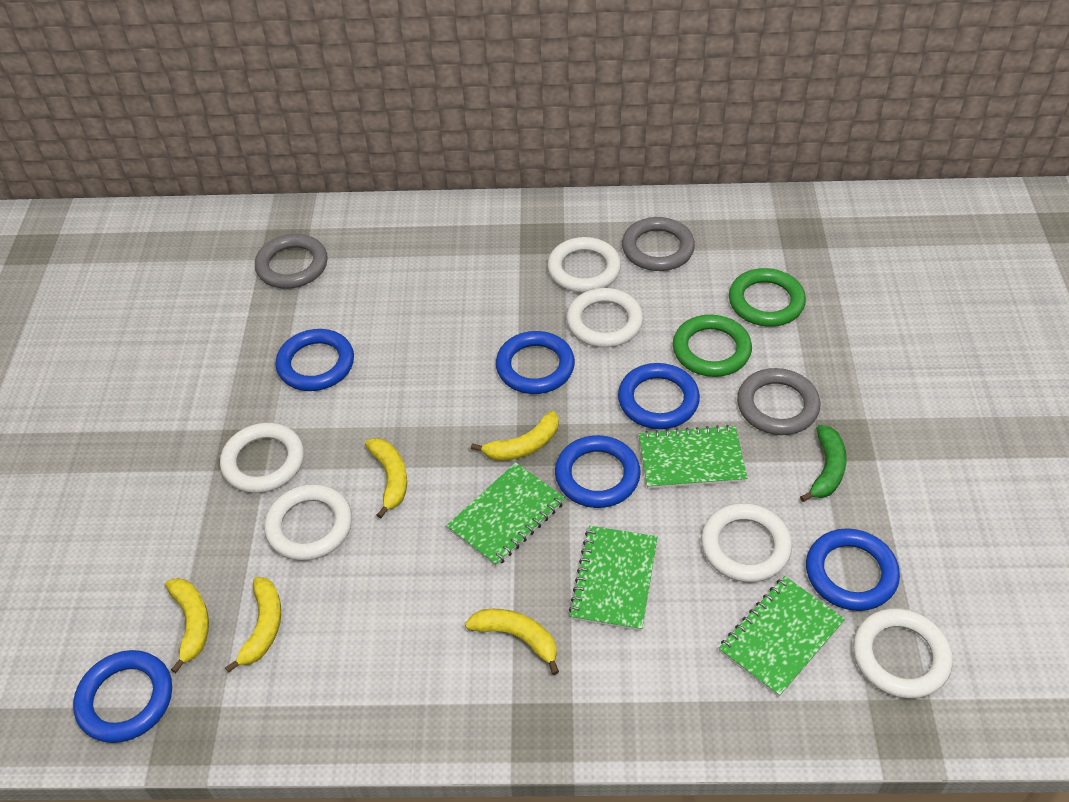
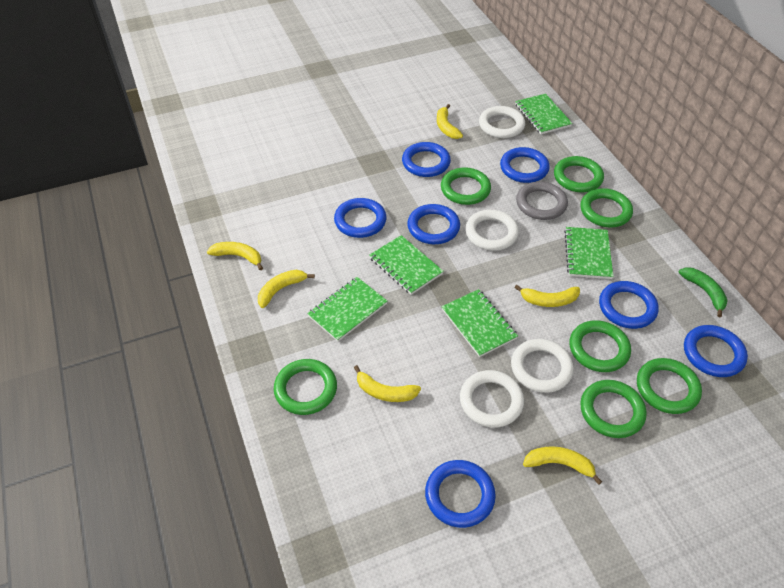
blue ring: 6 -> 7
green notebook: 4 -> 5
green ring: 2 -> 7
grey ring: 3 -> 1
white ring: 6 -> 4
yellow banana: 5 -> 6

